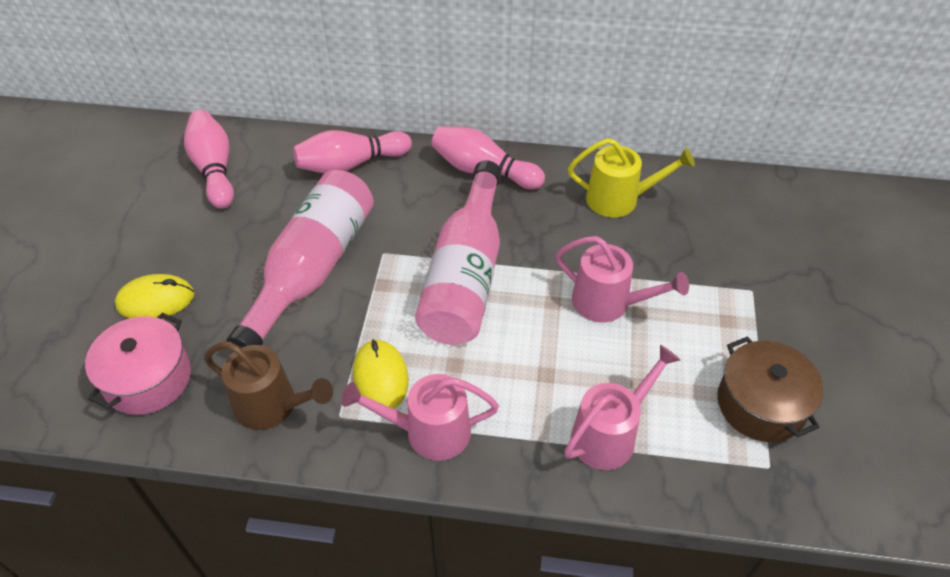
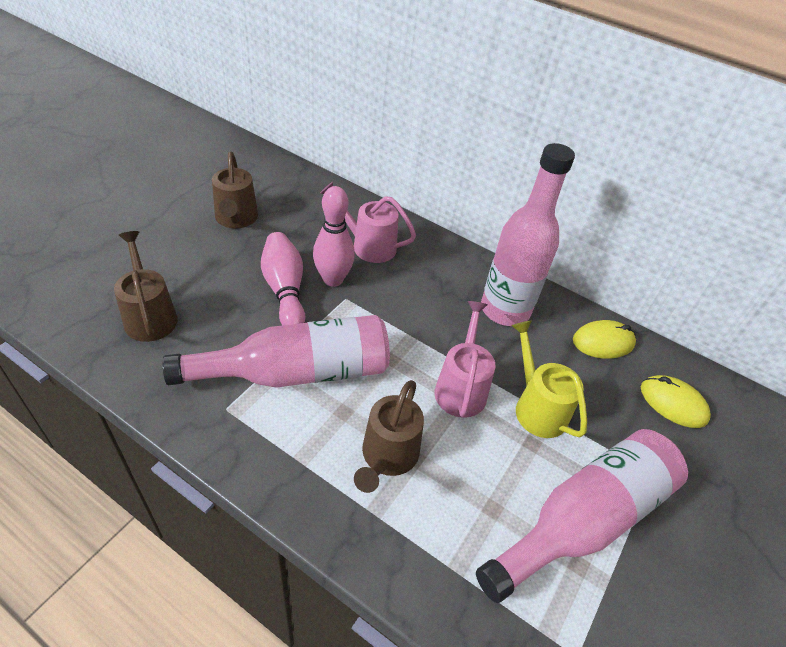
brown pot: 1 -> 0
brown watering can: 1 -> 3
pink bottle: 2 -> 3
pink bowling pin: 3 -> 2
pink pot: 1 -> 0
pink watering can: 3 -> 2

